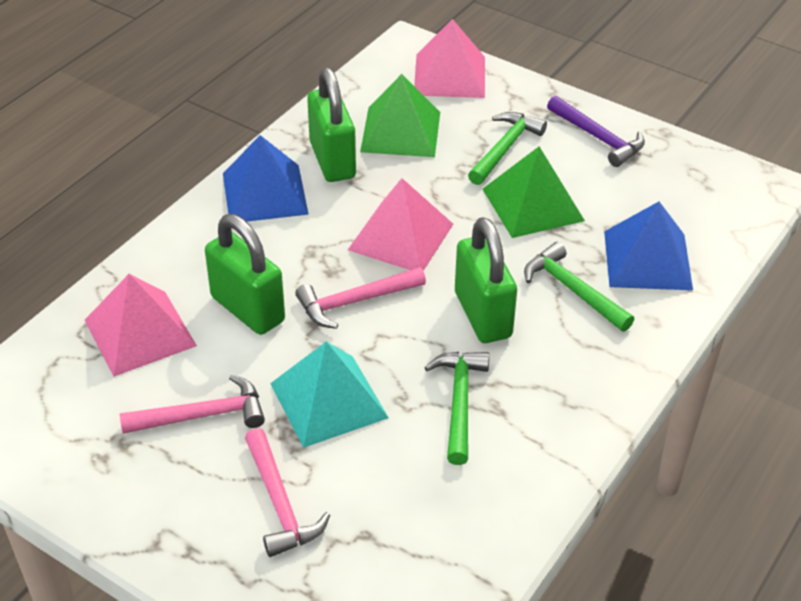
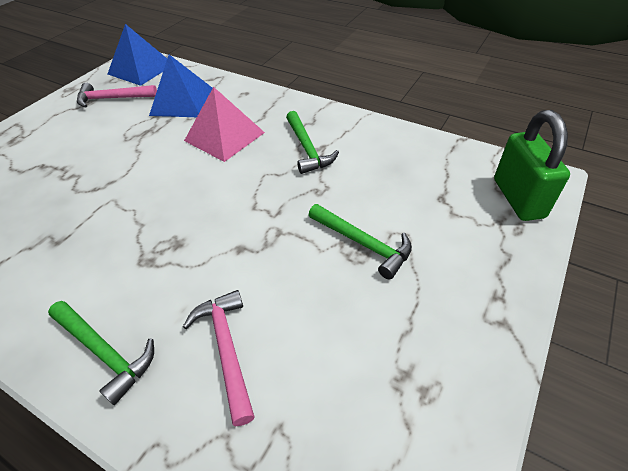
green padlock: 3 -> 1
green pyramid: 2 -> 0
pink hammer: 3 -> 2
pink pyramid: 3 -> 1
purple hammer: 1 -> 0
turquoise pyramid: 1 -> 0

